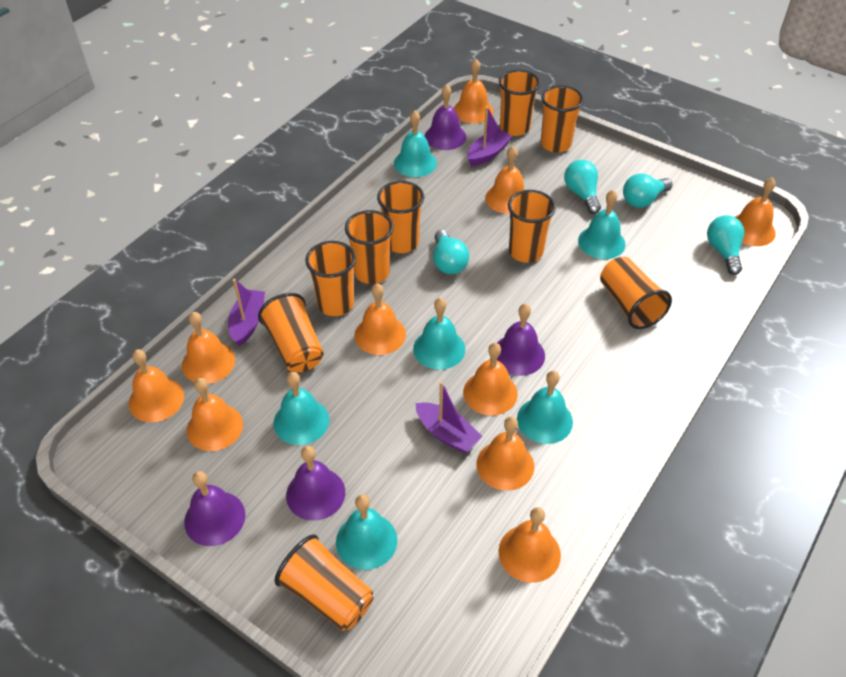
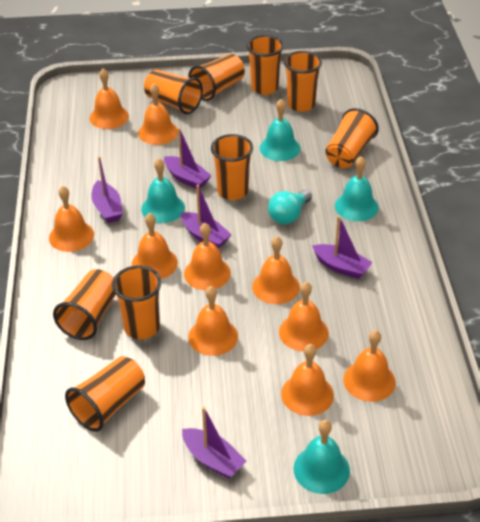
purple bell: 4 -> 0
purple boat: 3 -> 5
turquoise bell: 6 -> 4
turquoise light bulb: 4 -> 1

